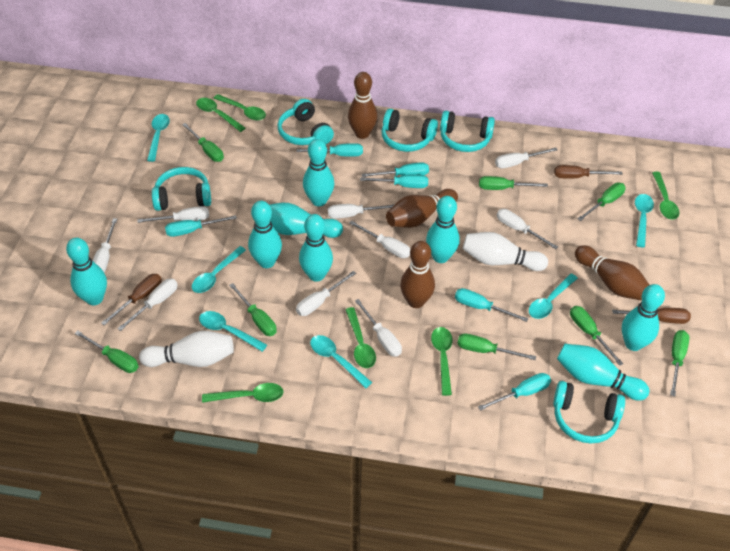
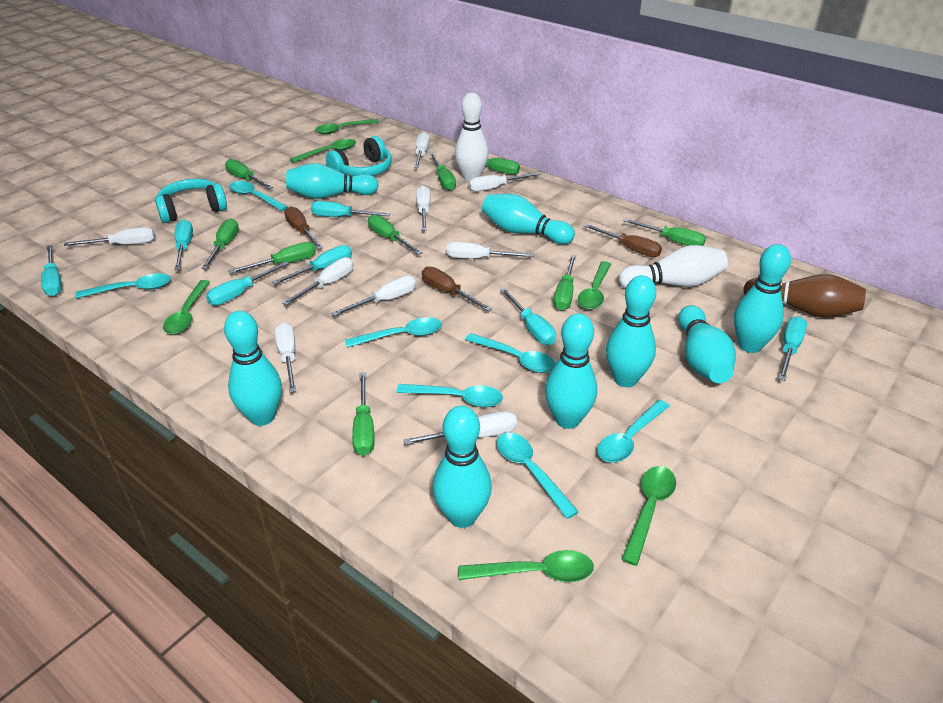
brown bowling pin: 4 -> 1
green screwdriver: 8 -> 9
turquoise headphones: 5 -> 2
turquoise screwdriver: 6 -> 7
turquoise spoon: 6 -> 7

